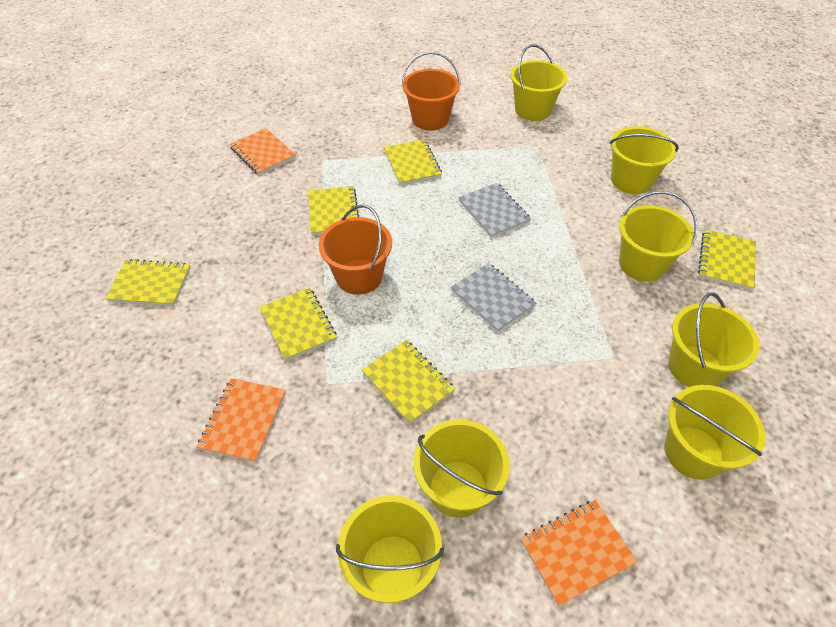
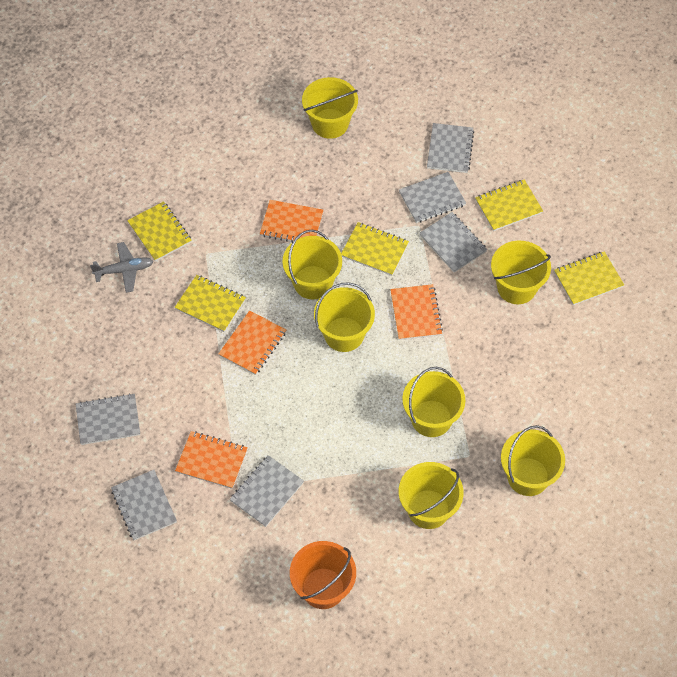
grey notebook: 2 -> 6
grey plane: 0 -> 1
orange bucket: 2 -> 1
orange notebook: 3 -> 4
yellow notebook: 6 -> 5

